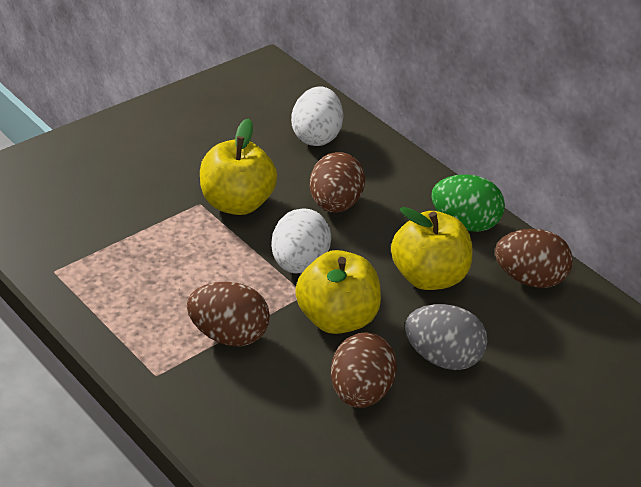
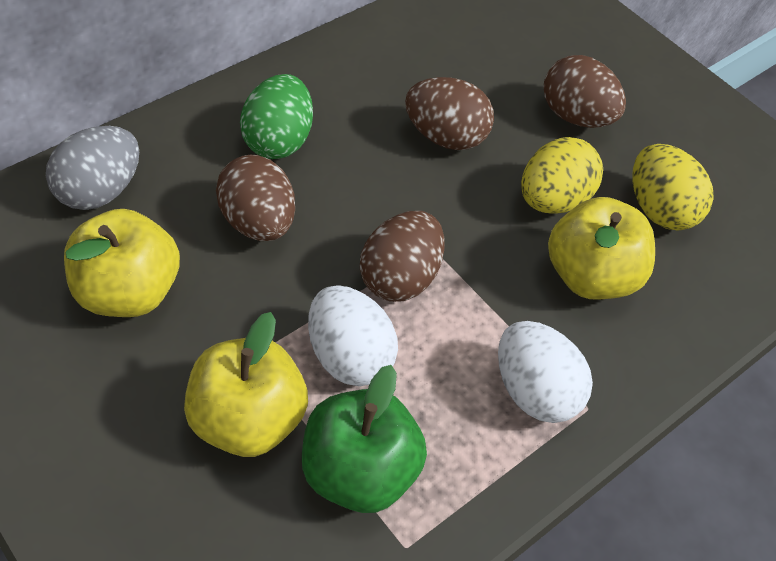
green apple: 0 -> 1
yellow egg: 0 -> 2

